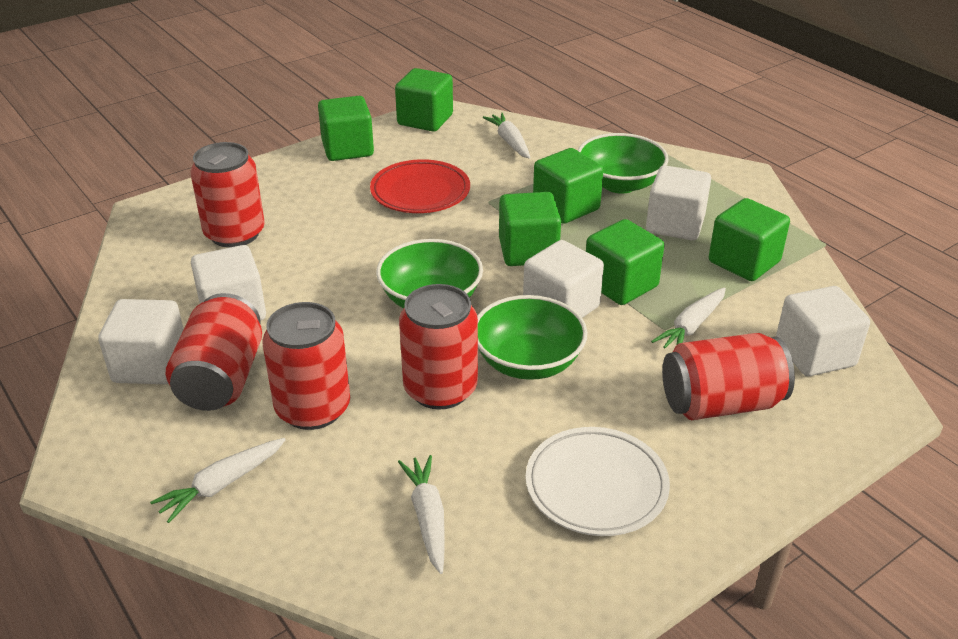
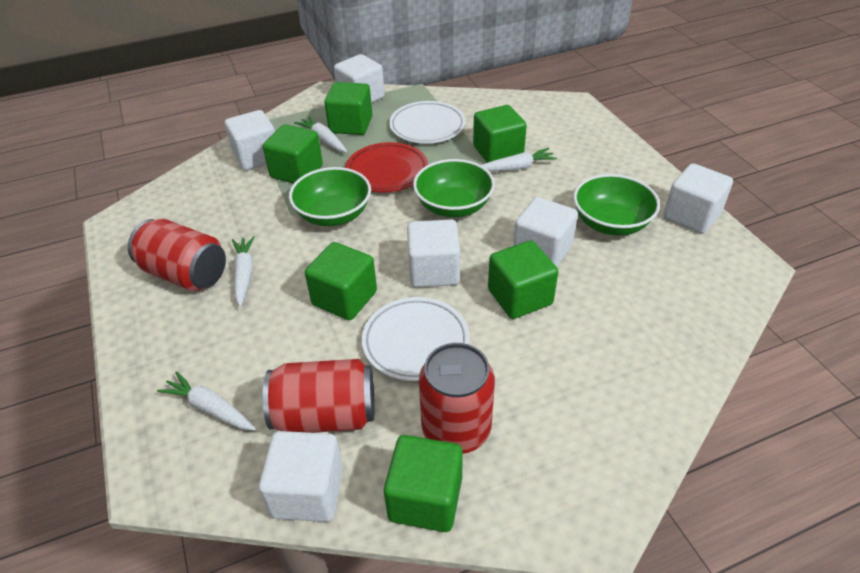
red can: 5 -> 3
white cube: 5 -> 6
white plate: 1 -> 2

